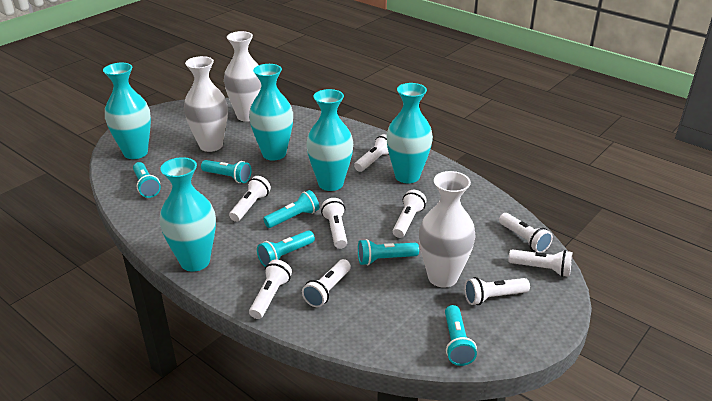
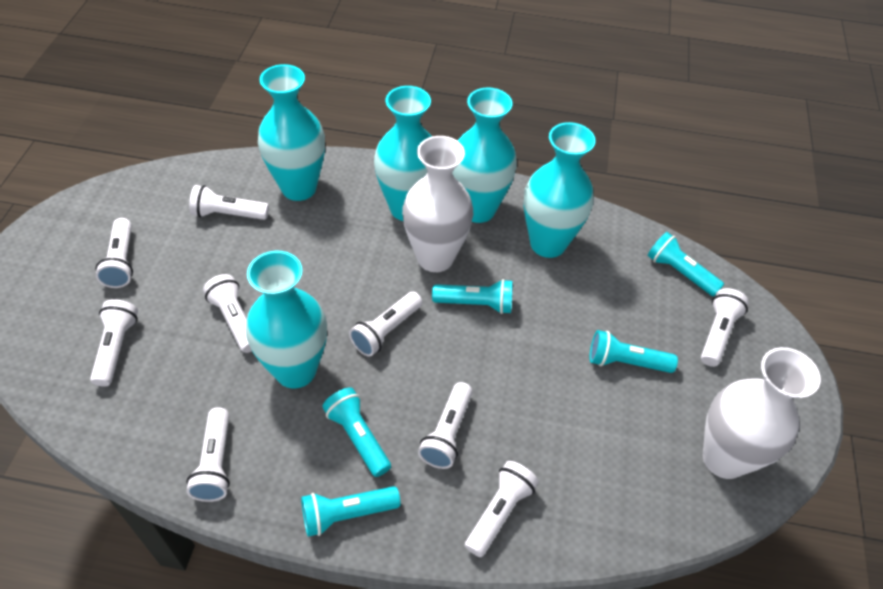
turquoise flashlight: 6 -> 5
white vase: 3 -> 2

